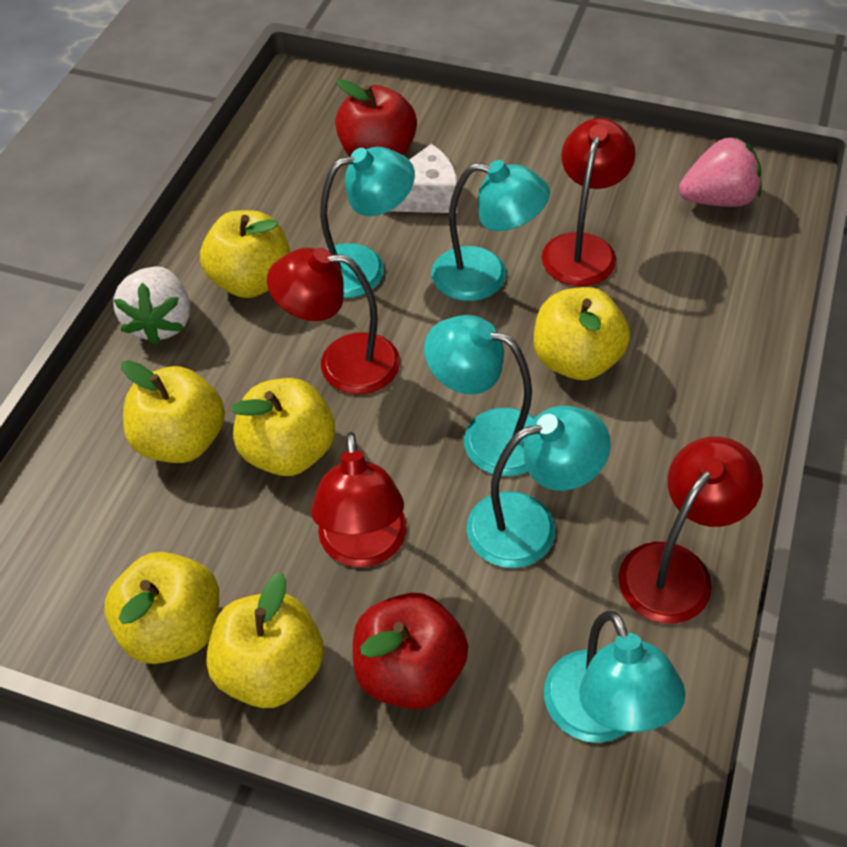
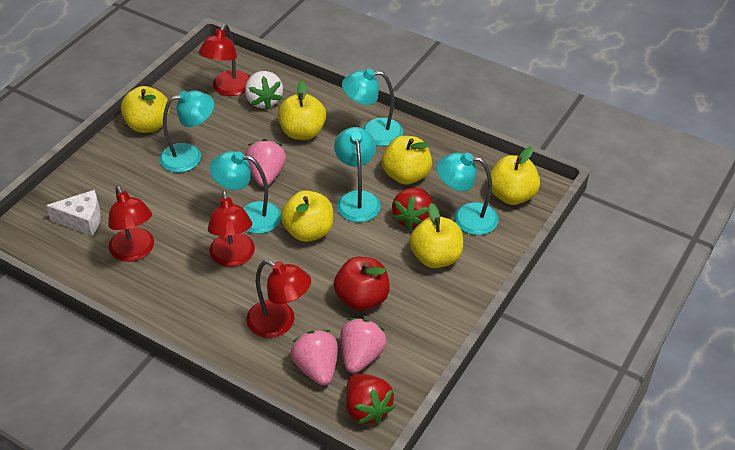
pink strawberry: 1 -> 3
red apple: 2 -> 1
red strawberry: 0 -> 2

